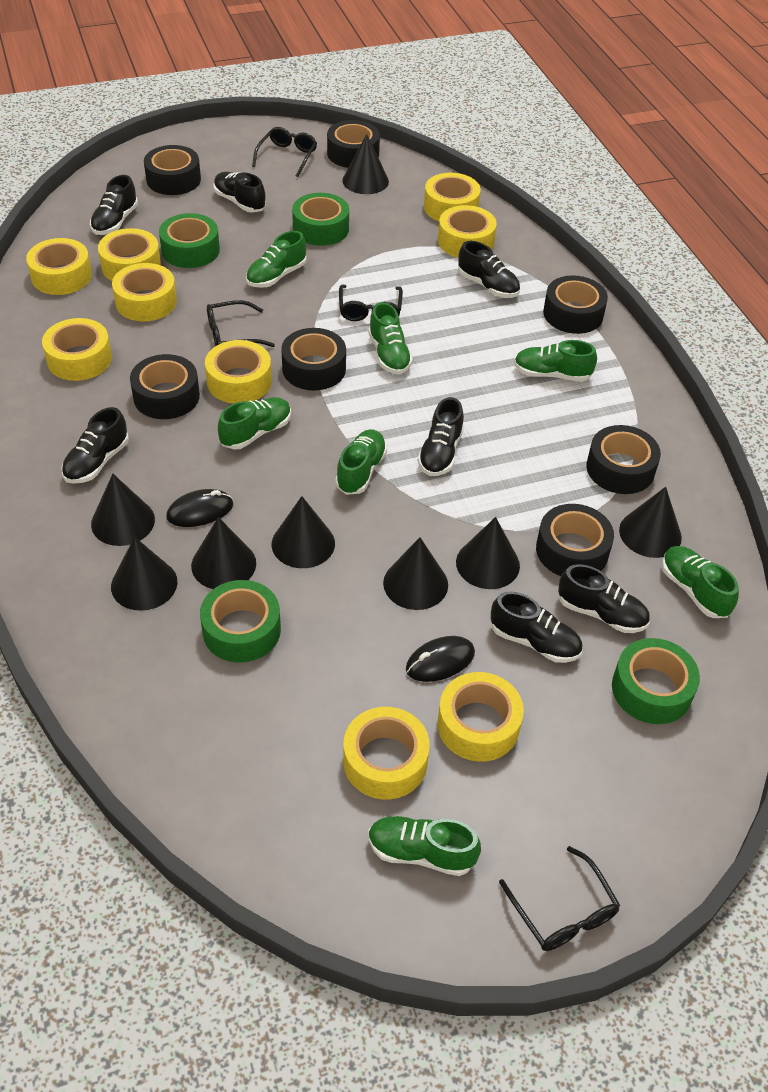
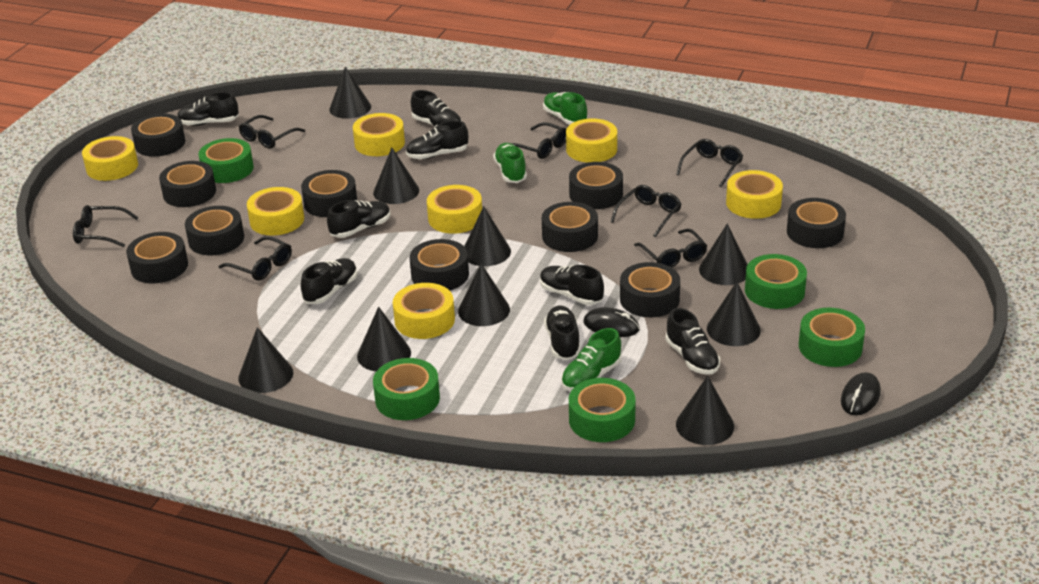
black cone: 8 -> 9
black glasses: 4 -> 7
black shoe: 7 -> 8
black tape: 7 -> 10
green shoe: 7 -> 3
green tape: 4 -> 5
yellow tape: 9 -> 7

